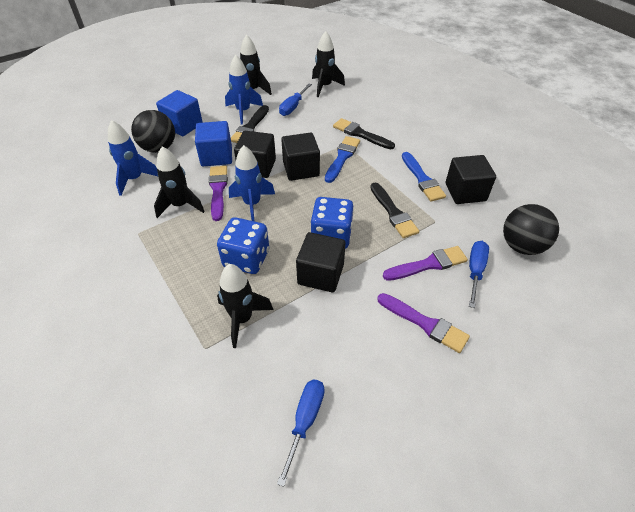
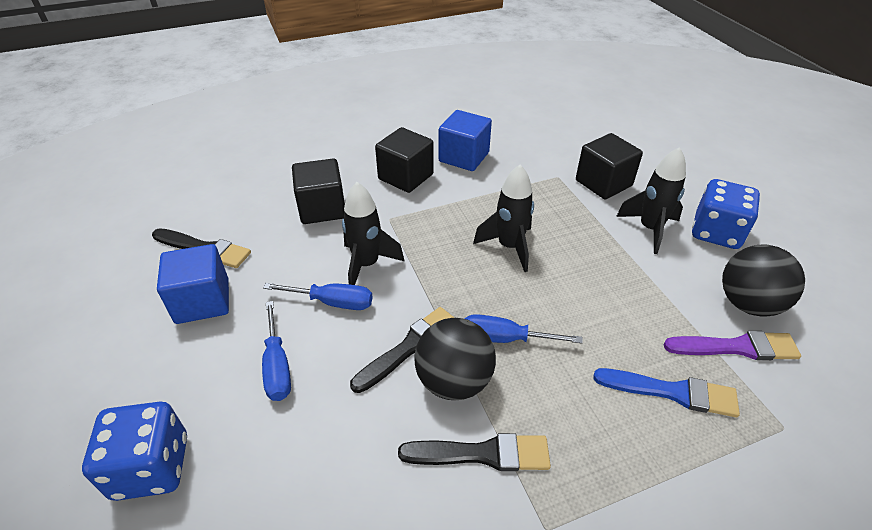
black cube: 4 -> 3
black rocket: 4 -> 3
blue brush: 2 -> 1
blue rocket: 3 -> 0
purple brush: 3 -> 1

